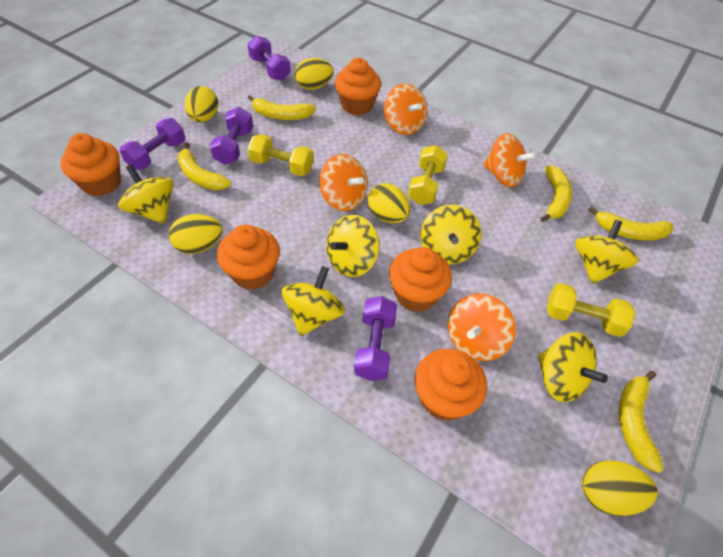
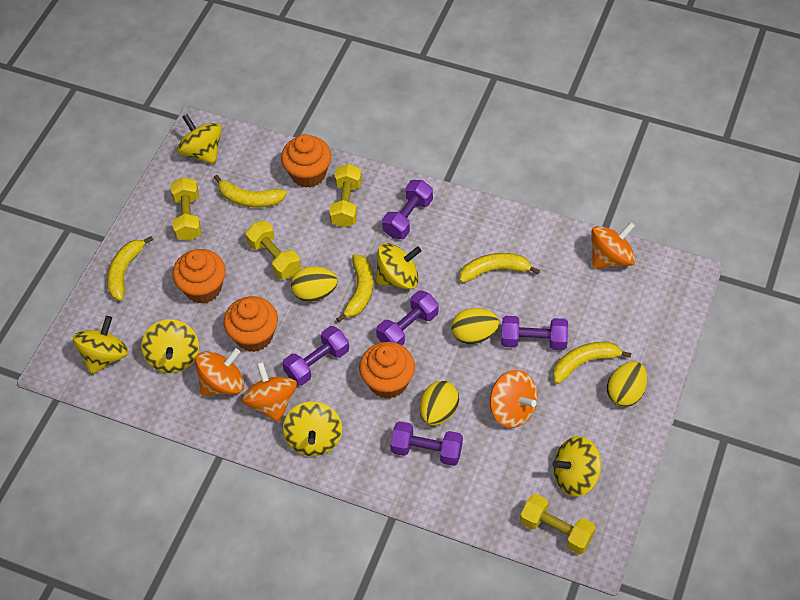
orange cupcake: 5 -> 4
purple dumbbell: 4 -> 5
yellow dumbbell: 3 -> 4
yellow egg: 5 -> 4

